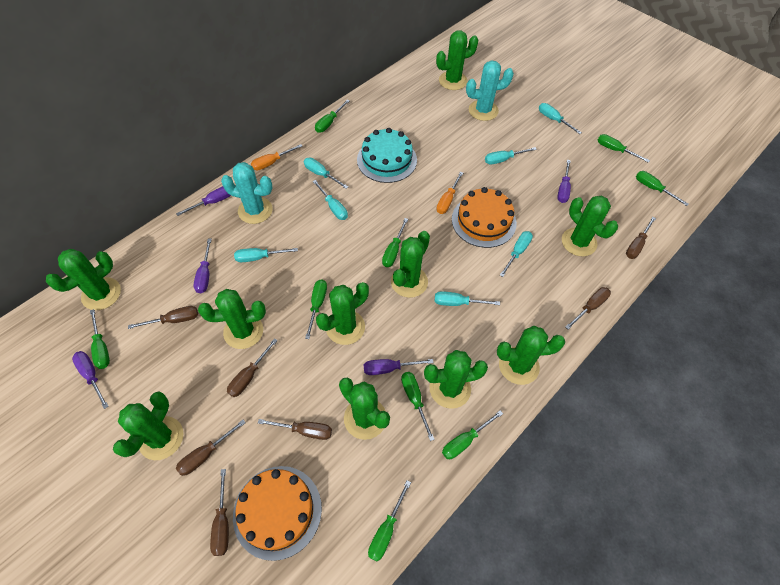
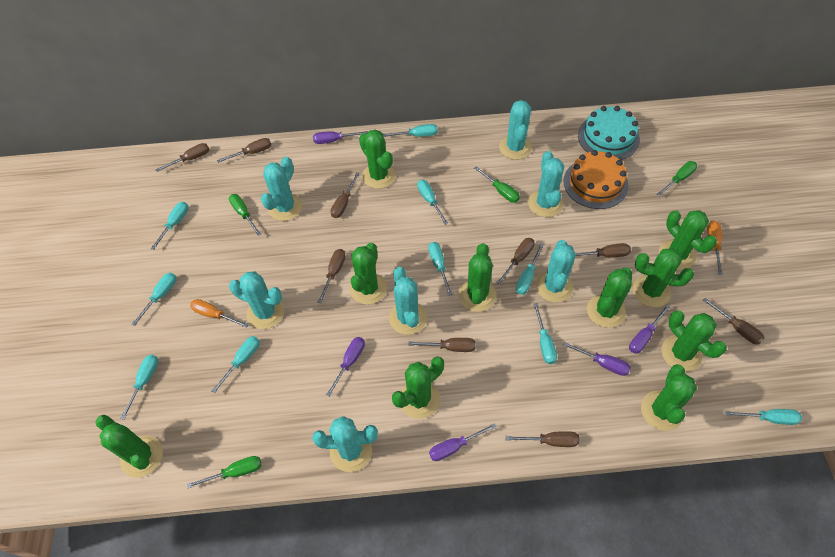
brown screwdriver: 7 -> 9
green screwdriver: 9 -> 4
orange cake: 2 -> 1
turquoise cactus: 2 -> 7
turquoise screwdriver: 7 -> 10

